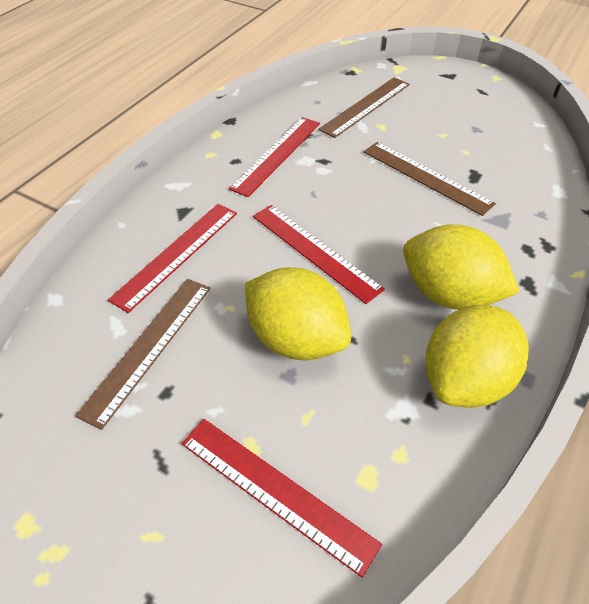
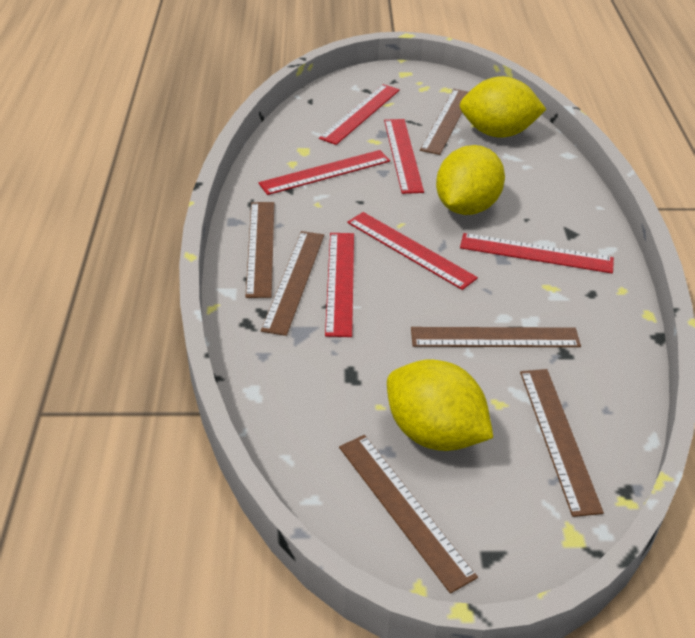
brown ruler: 3 -> 6
red ruler: 4 -> 6

